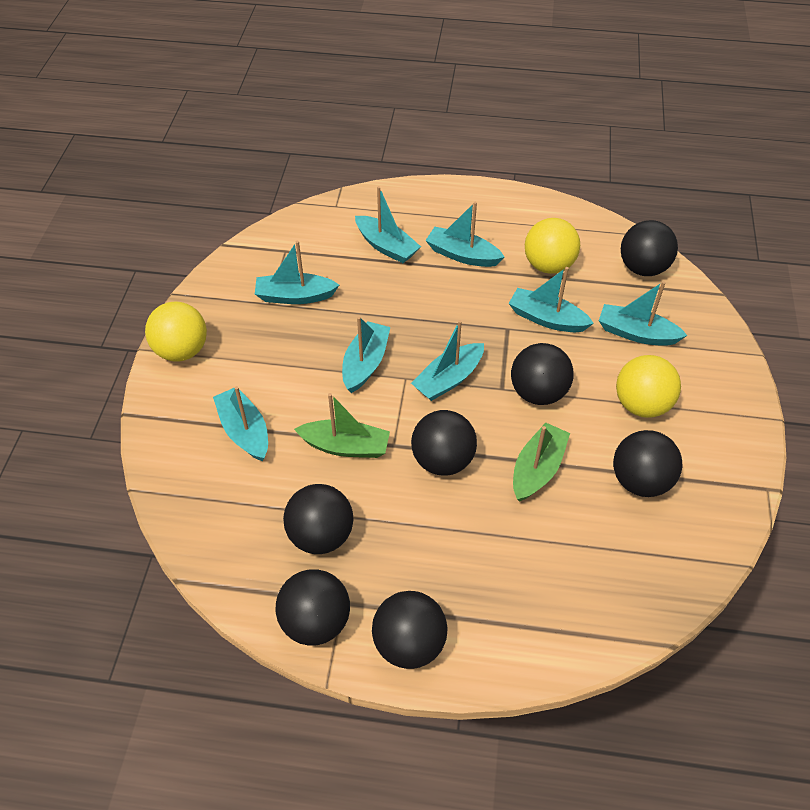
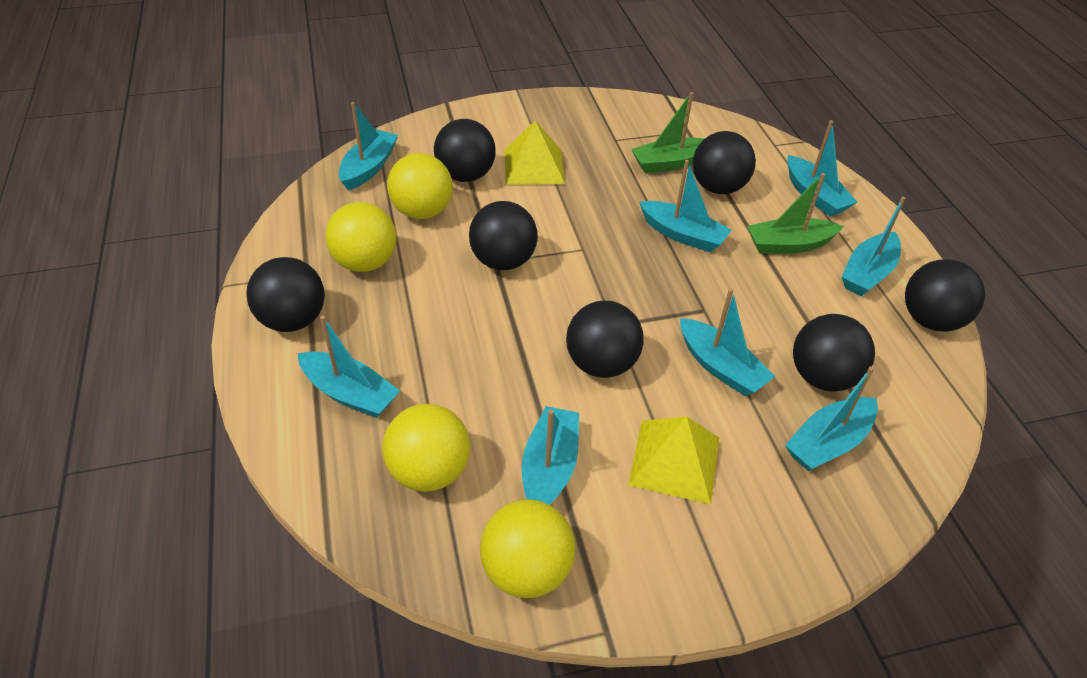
yellow ball: 3 -> 4
yellow pyramid: 0 -> 2

